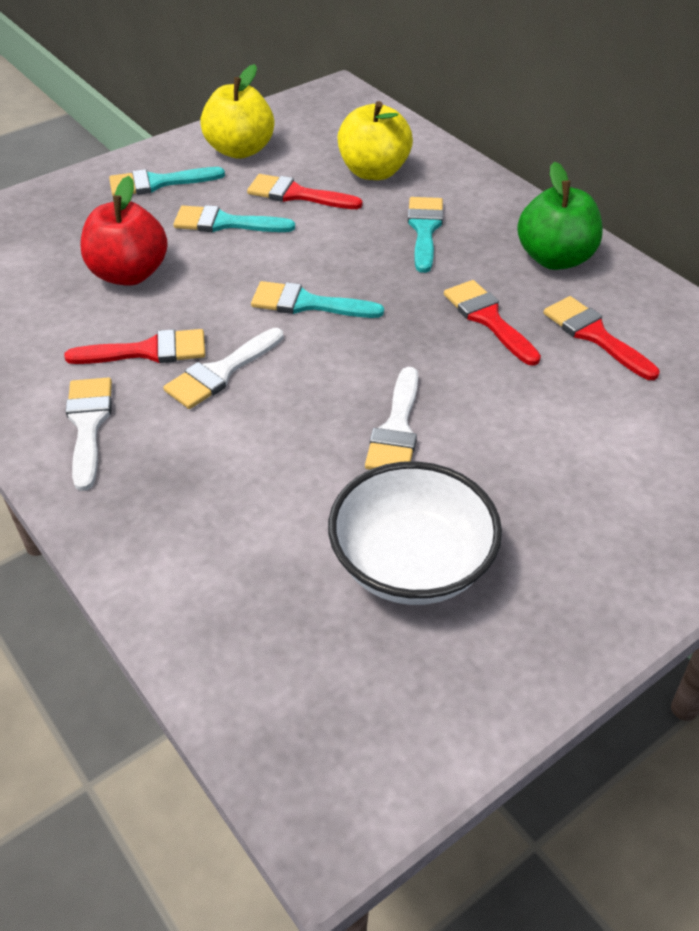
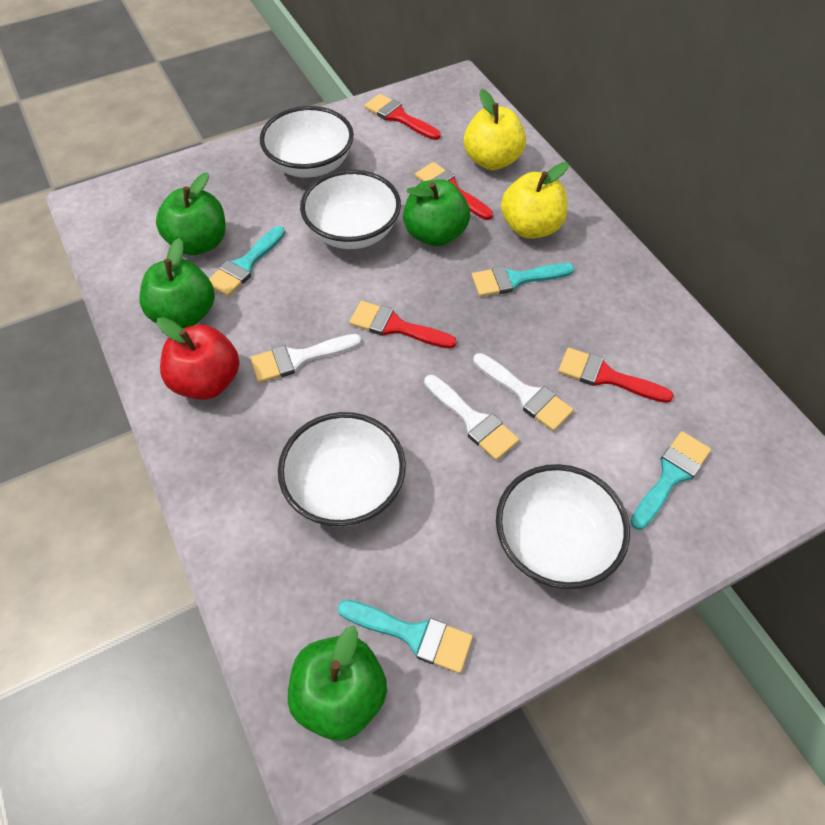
green apple: 1 -> 4
white bowl: 1 -> 4

